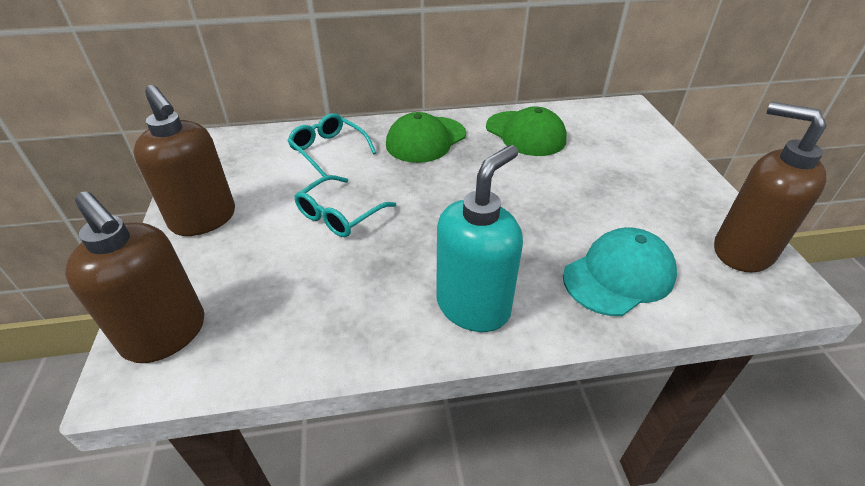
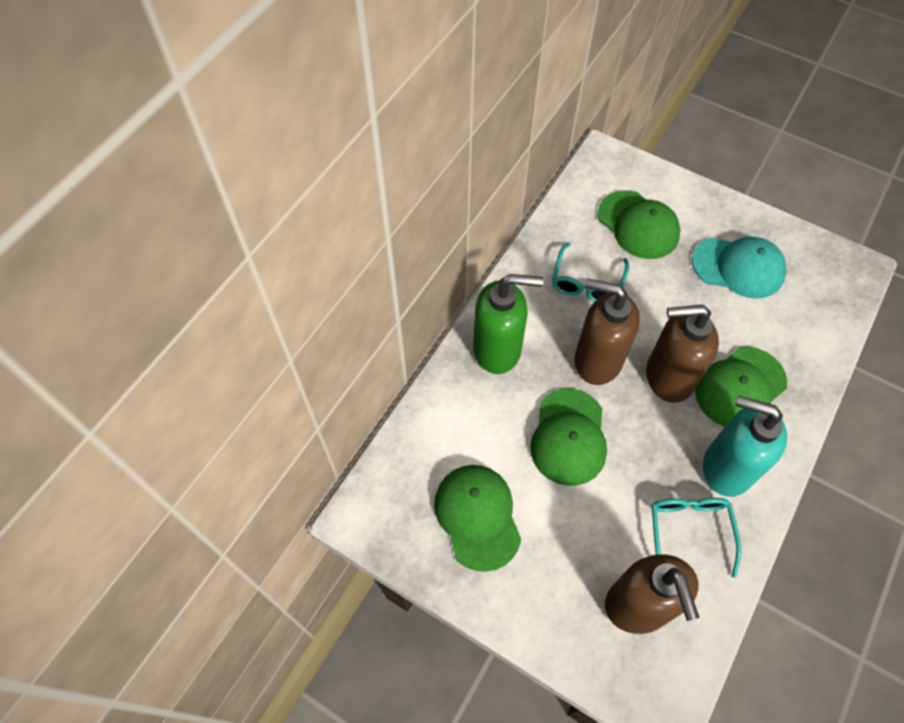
green cap: 2 -> 4
green soap dispenser: 0 -> 1

